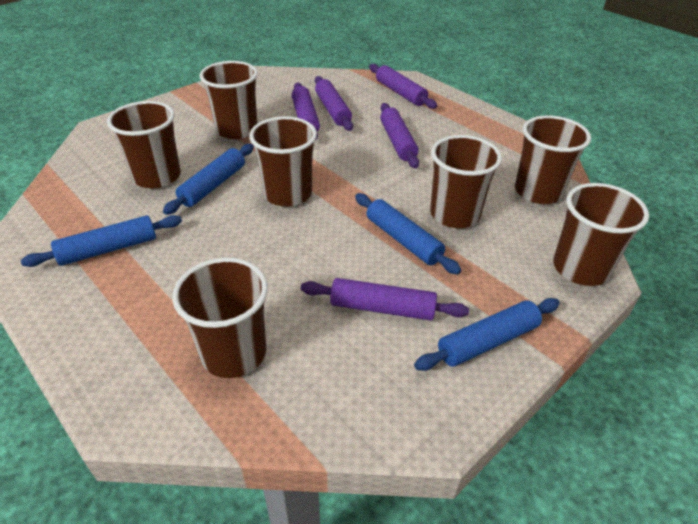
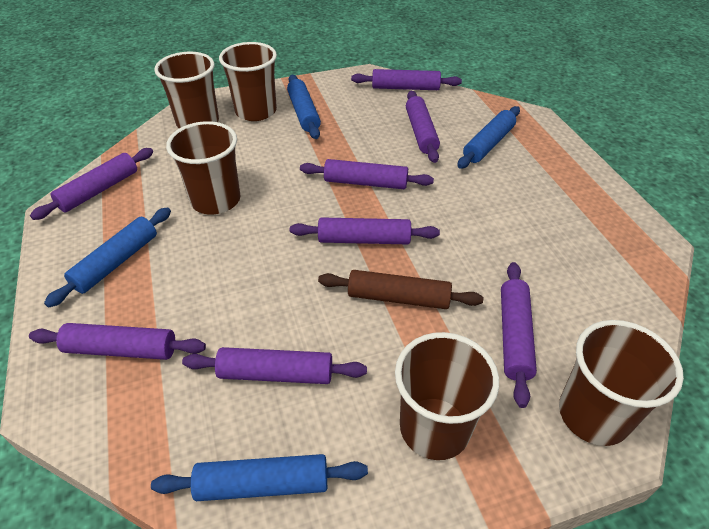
brown cup: 7 -> 5
brown rolling pin: 0 -> 1
purple rolling pin: 5 -> 8

